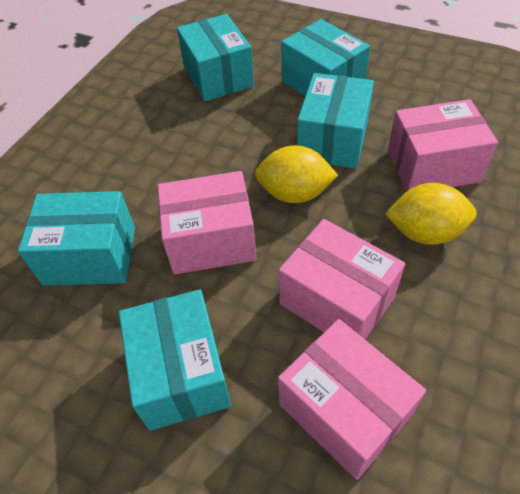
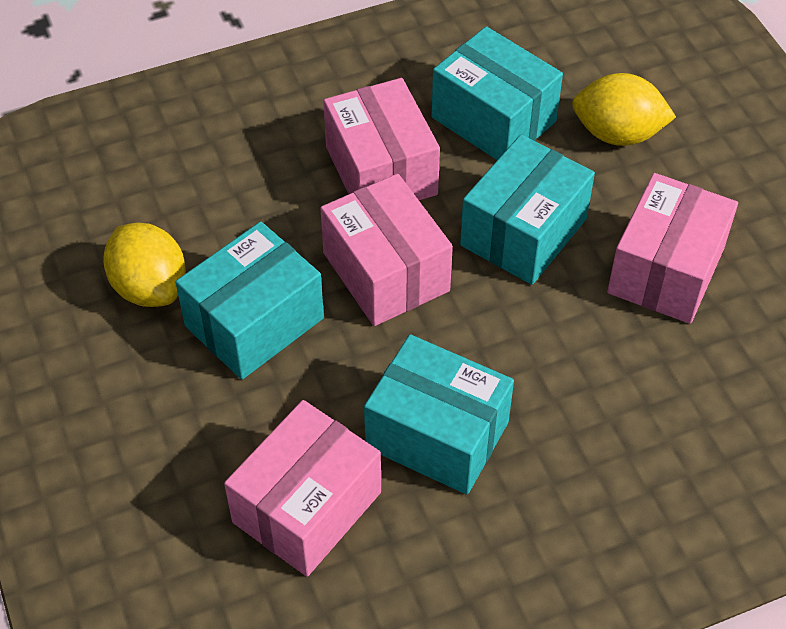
turquoise box: 5 -> 4

